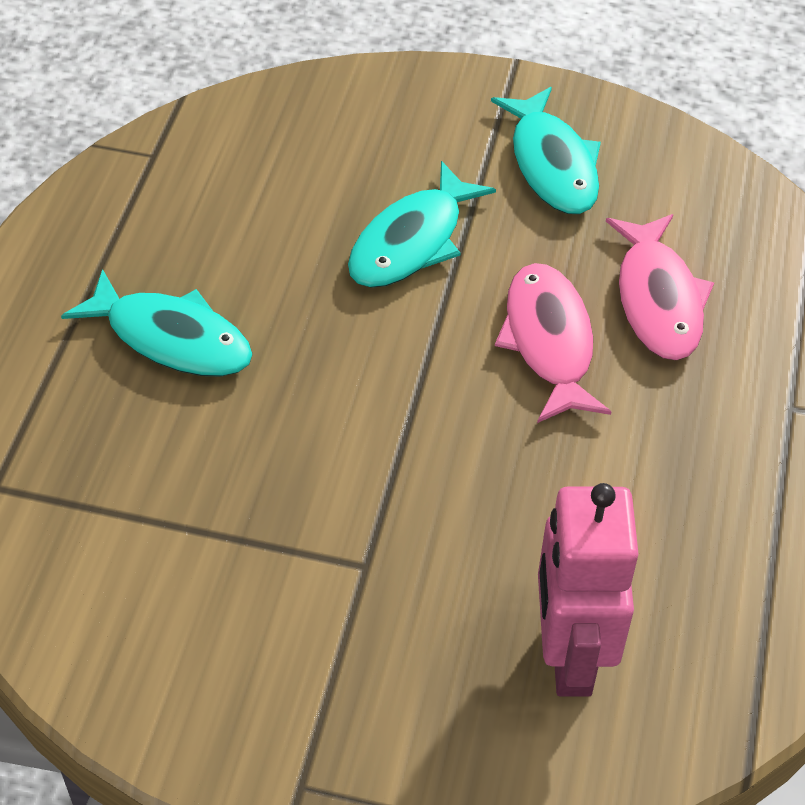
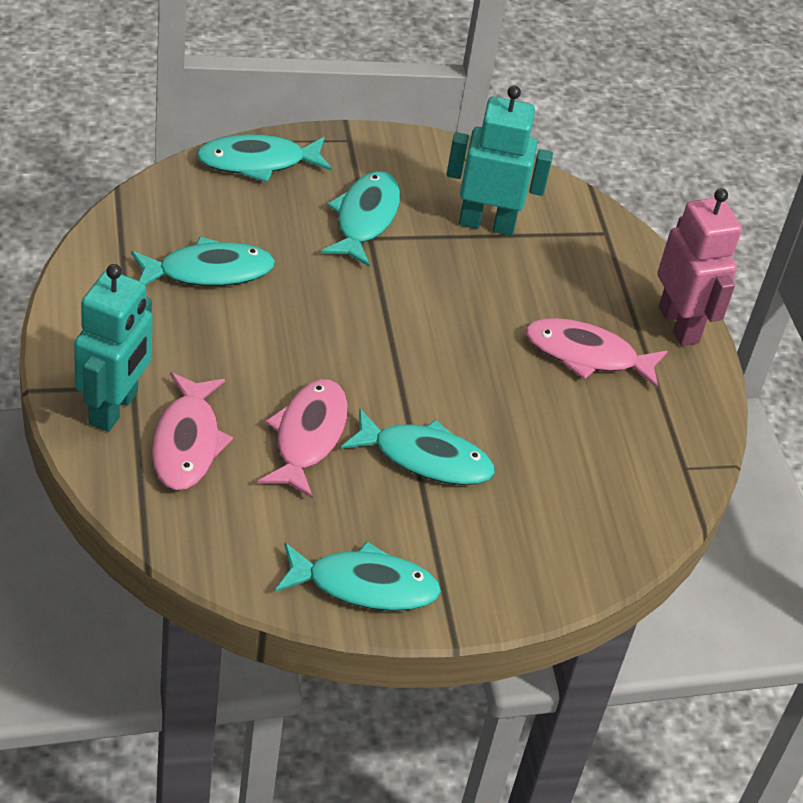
pink fish: 2 -> 3
turquoise fish: 3 -> 5
turquoise robot: 0 -> 2

